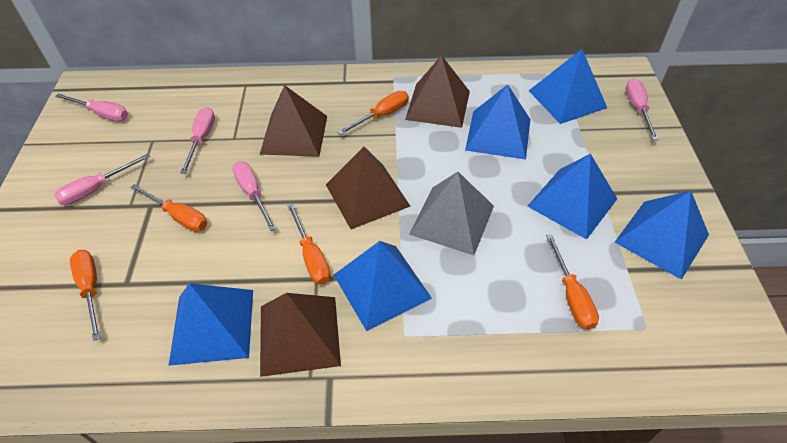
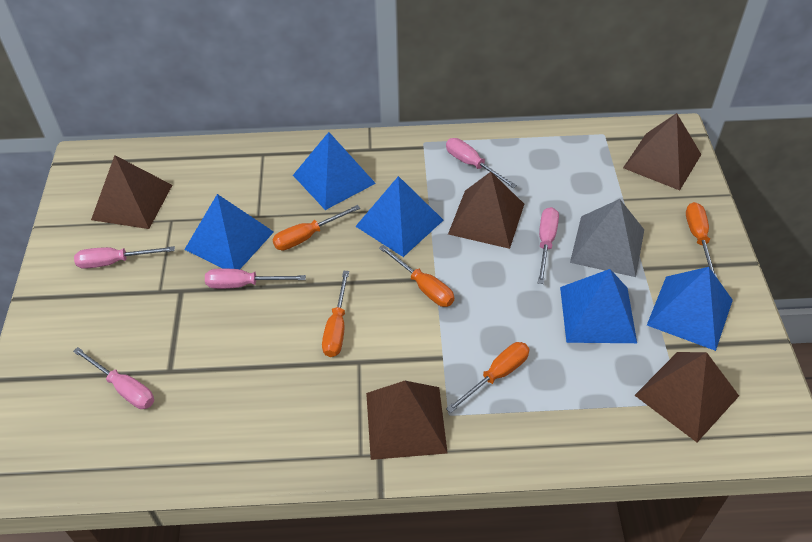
blue pyramid: 6 -> 5
brown pyramid: 4 -> 5

